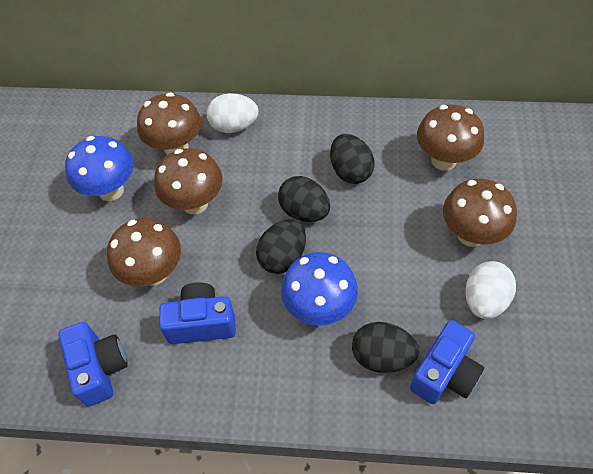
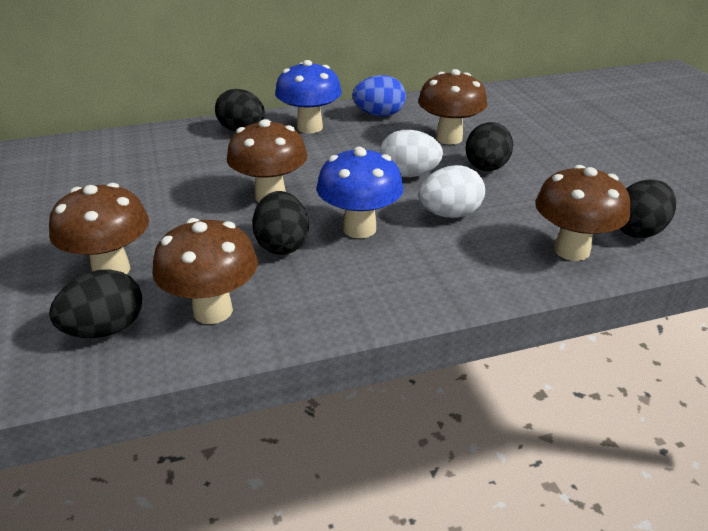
black egg: 4 -> 5
blue camera: 3 -> 0
blue egg: 0 -> 1

